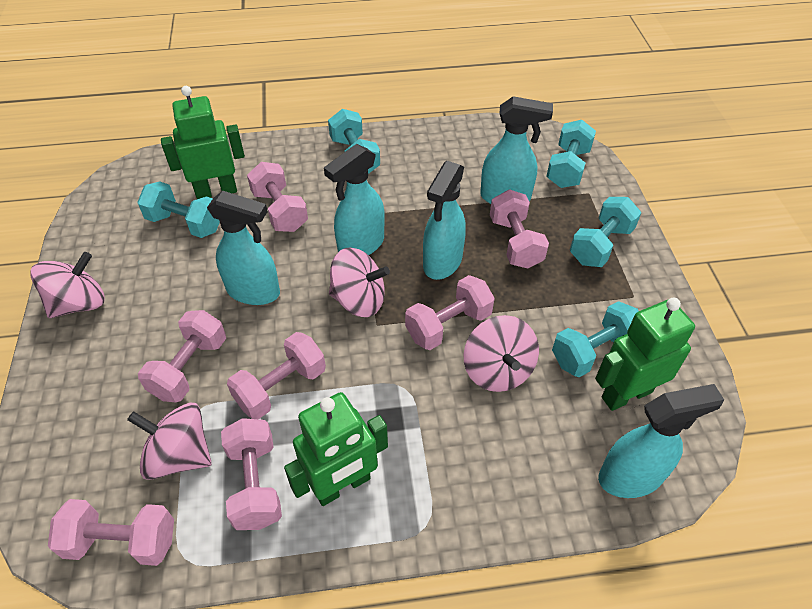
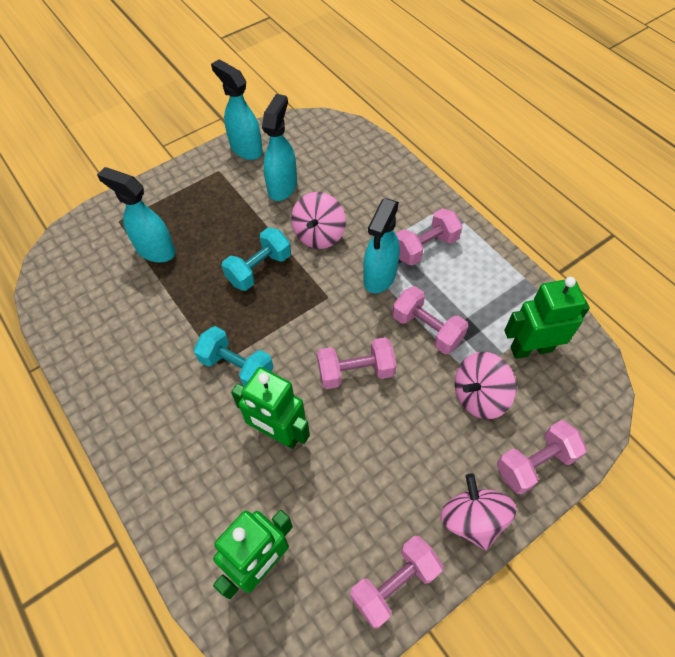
pink dumbbell: 7 -> 5
pink spinning top: 4 -> 3
turquoise dumbbell: 5 -> 2
turquoise spray bottle: 5 -> 4

